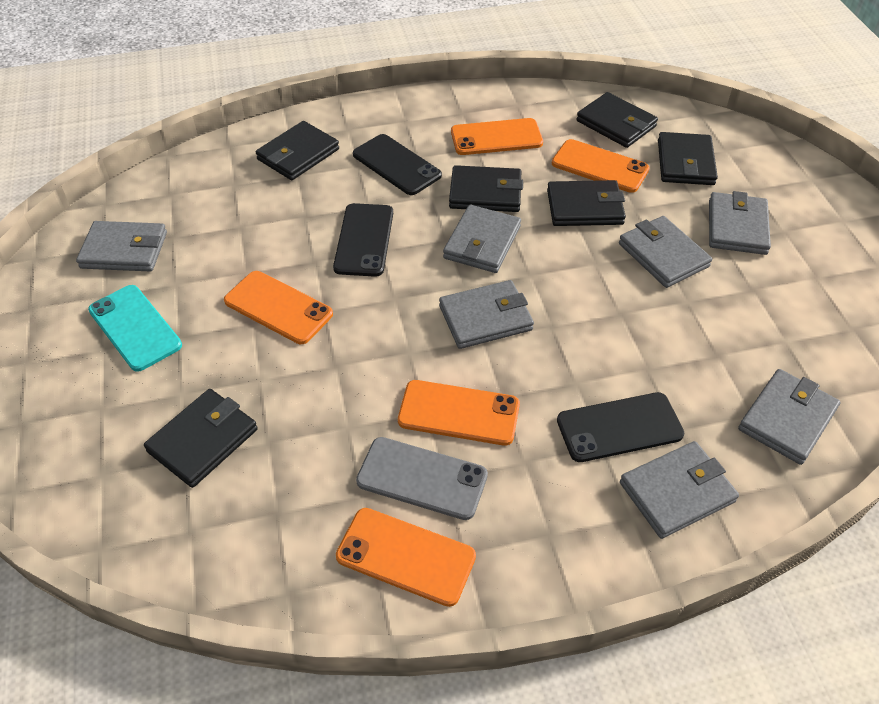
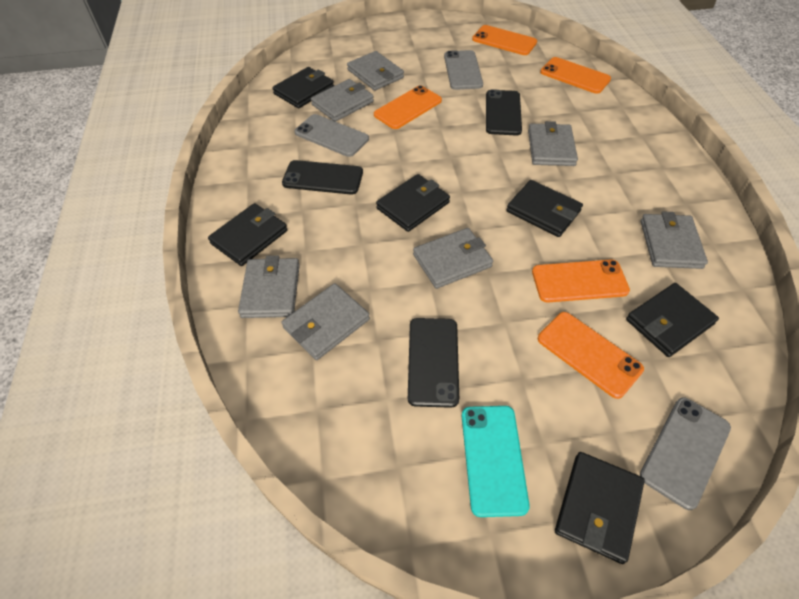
grey phone: 1 -> 3

